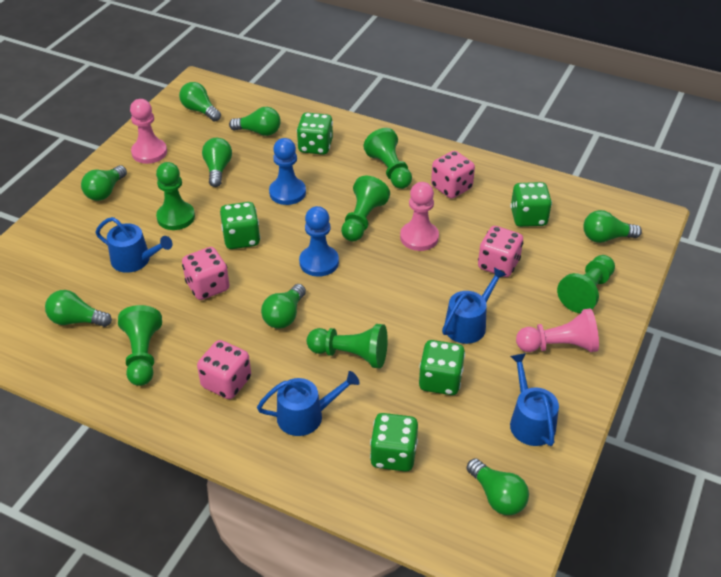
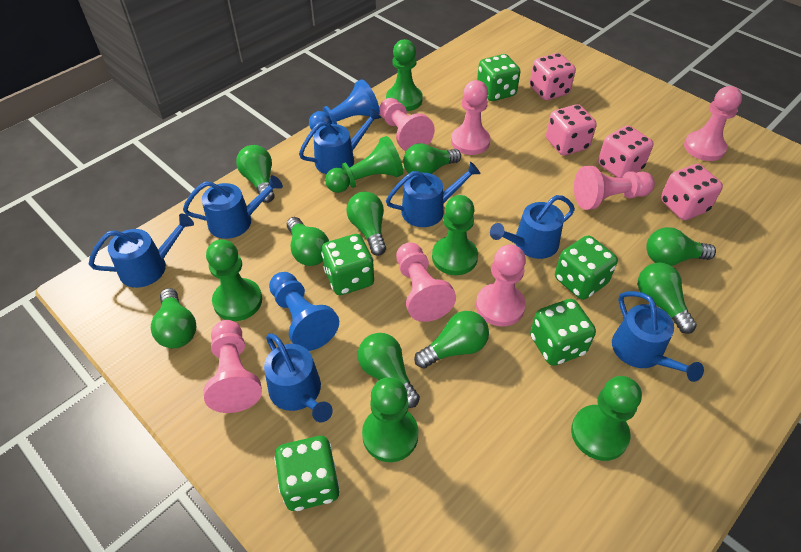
blue watering can: 4 -> 7
green light bulb: 8 -> 9
pink pawn: 3 -> 7

